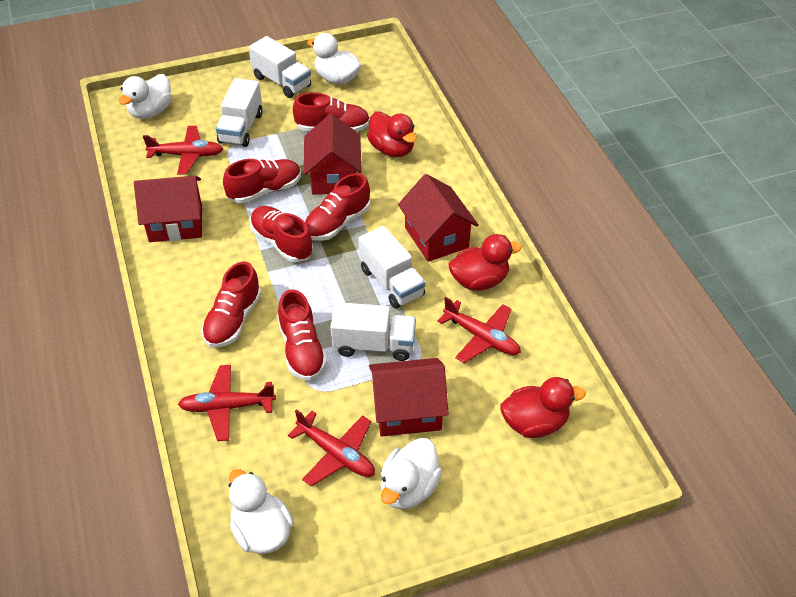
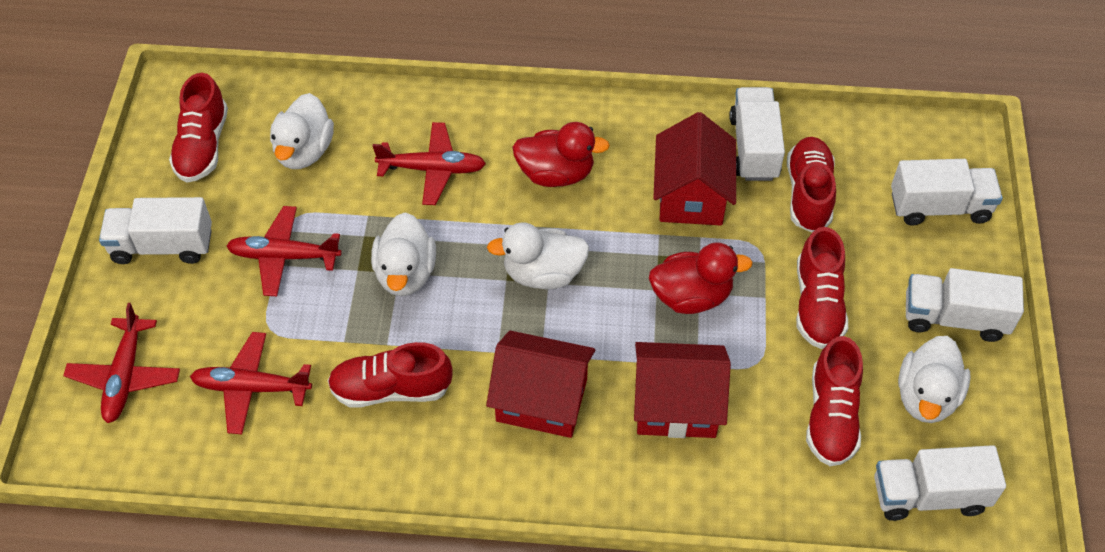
red duck: 3 -> 2
red house: 4 -> 3
red shoe: 6 -> 5
white truck: 4 -> 5

